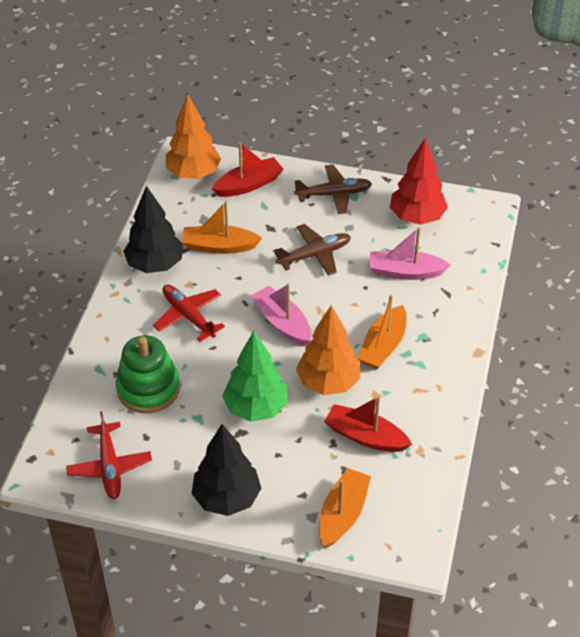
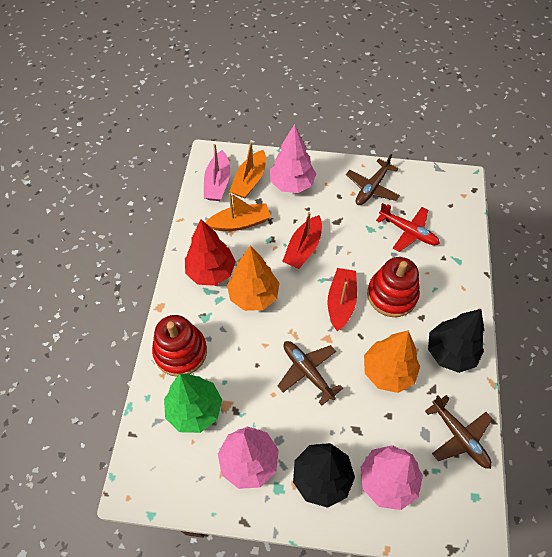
brown plane: 2 -> 3
green stacking toy: 1 -> 0
orange boat: 3 -> 2
pink boat: 2 -> 1
pink tree: 0 -> 3
red plane: 2 -> 1
red stacking toy: 0 -> 2

